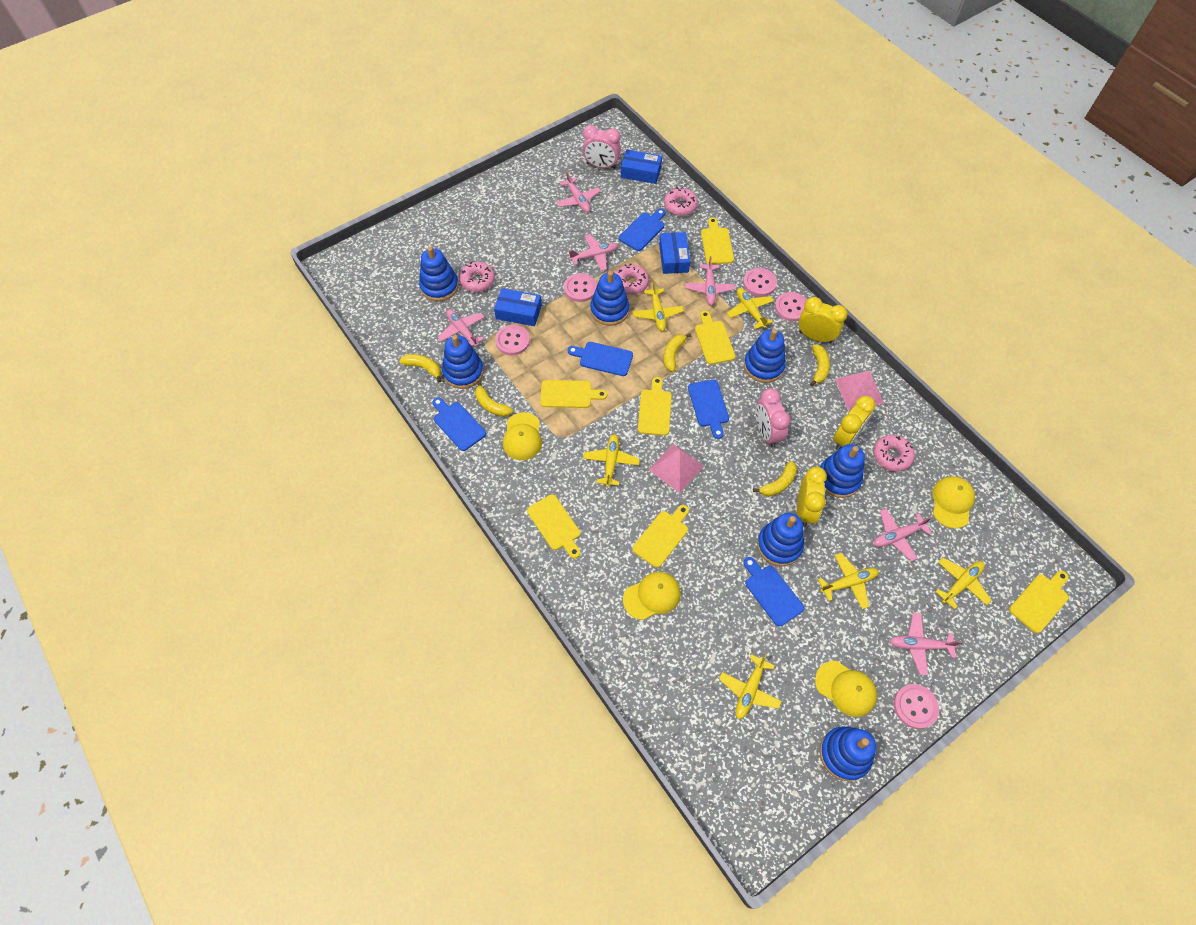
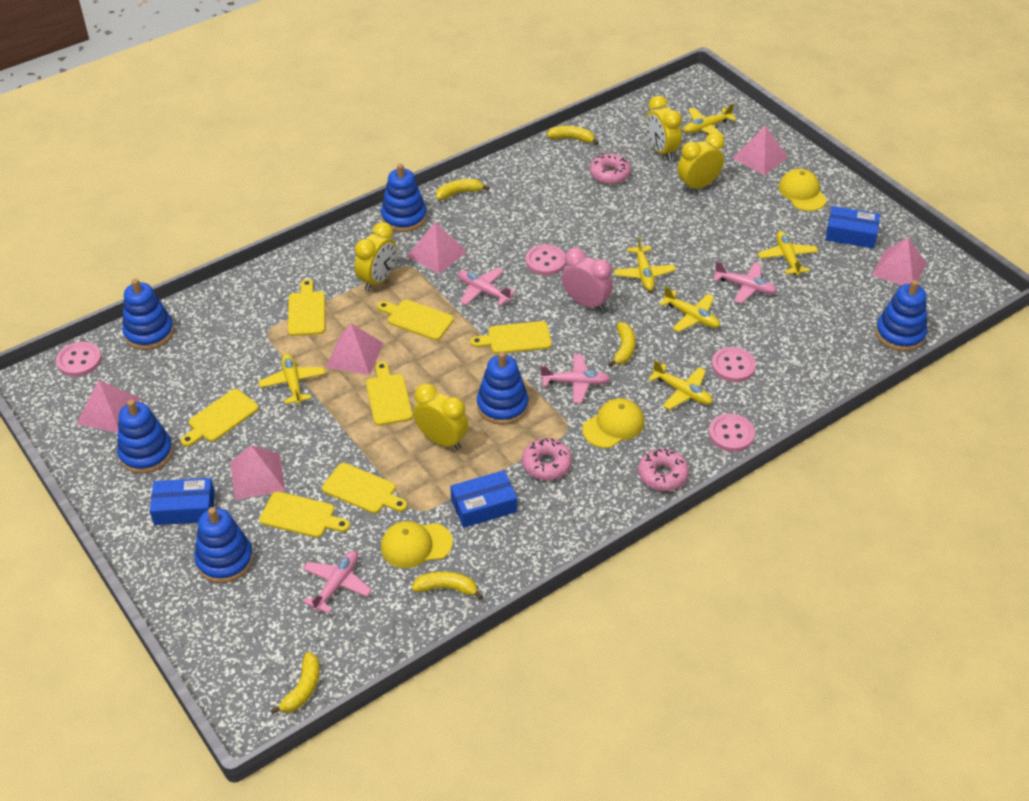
blue cutting board: 5 -> 0
blue stacking toy: 7 -> 6
pink button: 5 -> 4
pink clock: 2 -> 1
pink donut: 4 -> 3
pink plane: 6 -> 4
pink pyramid: 2 -> 6
yellow cap: 4 -> 3
yellow clock: 3 -> 4

